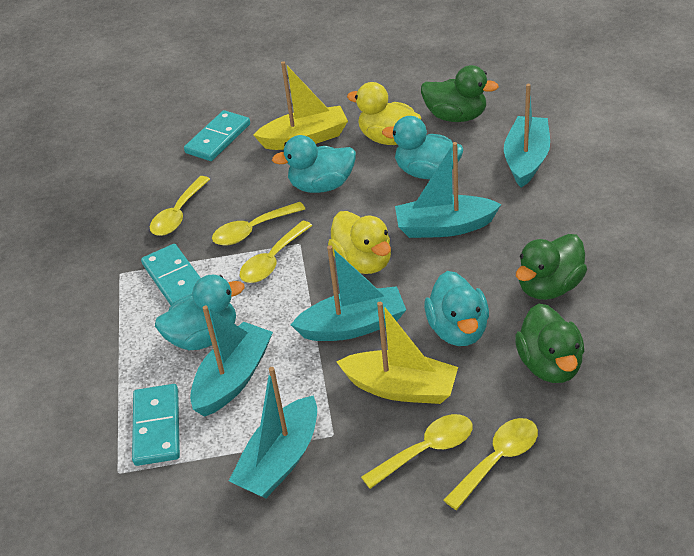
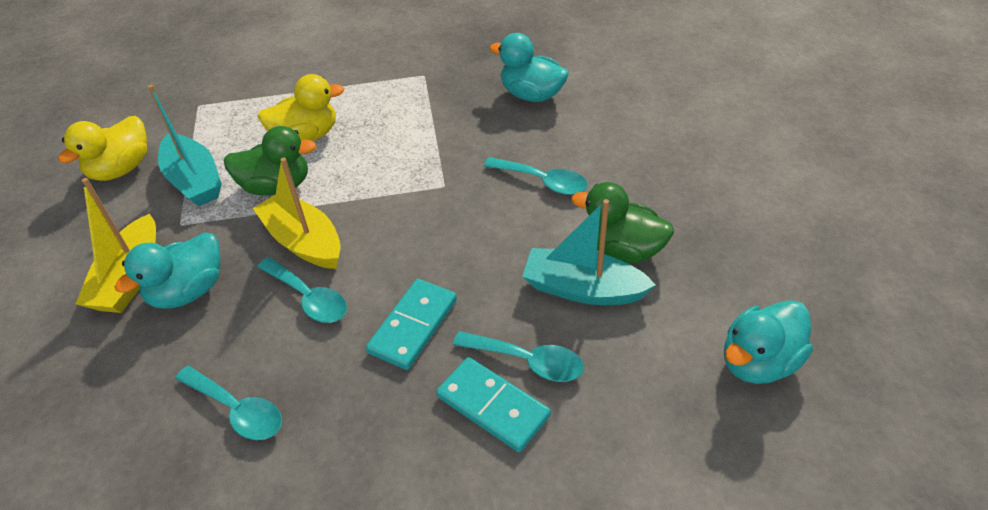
green duck: 3 -> 2
turquoise boat: 5 -> 2
turquoise domino: 3 -> 2
turquoise duck: 4 -> 3
turquoise spoon: 0 -> 4
yellow spoon: 5 -> 0

